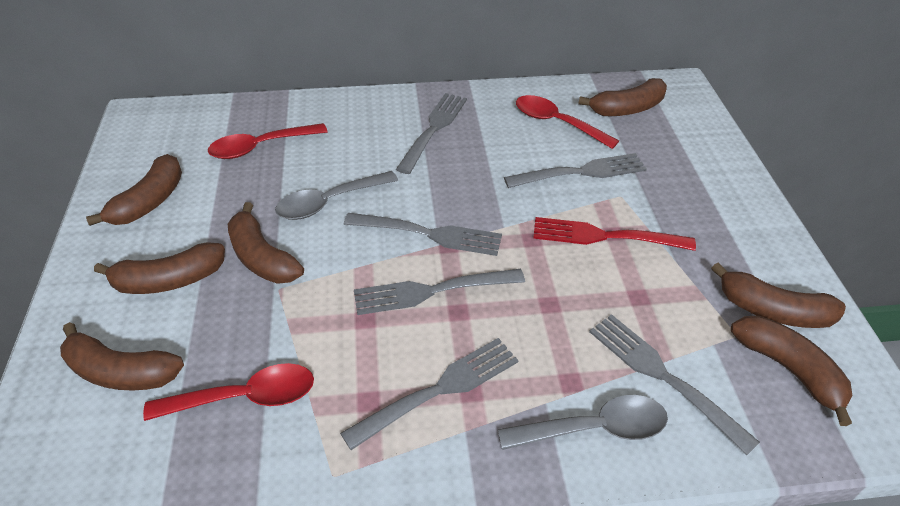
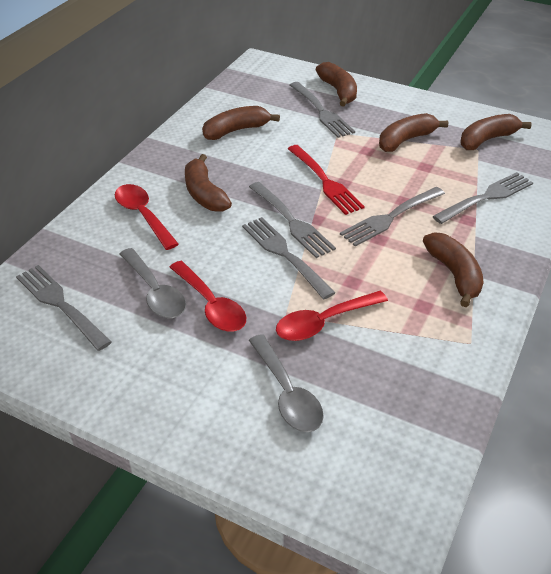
brown banana: 7 -> 6

